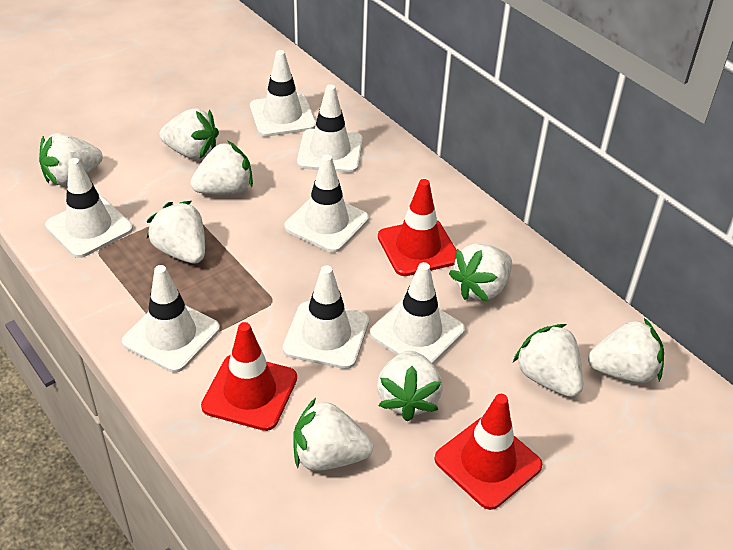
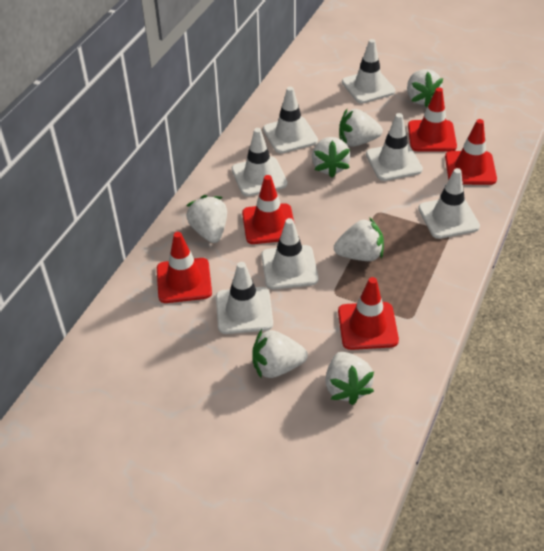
red traffic cone: 3 -> 5
white strawberry: 9 -> 7

